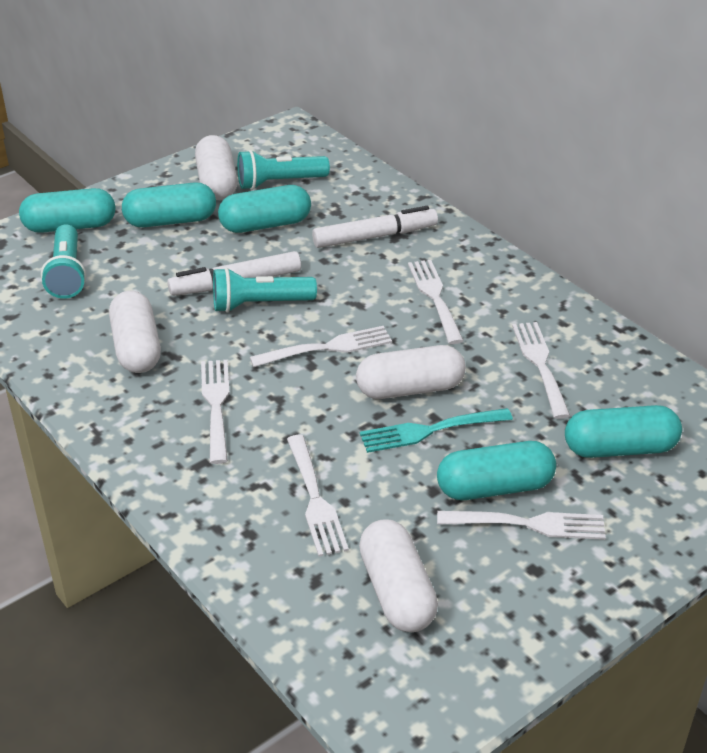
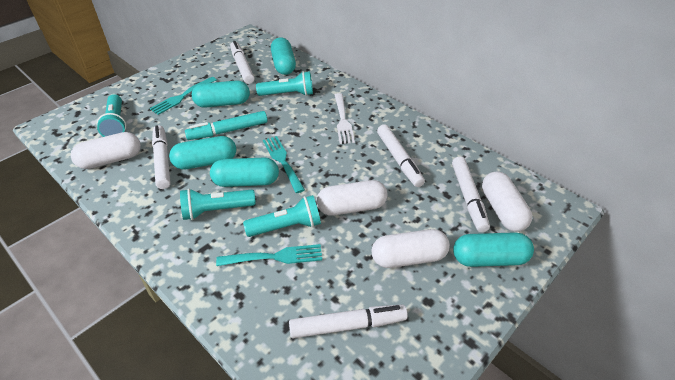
turquoise flashlight: 3 -> 4
turquoise fork: 1 -> 3
turquoise marker: 0 -> 1
white fork: 6 -> 1
white marker: 2 -> 5

